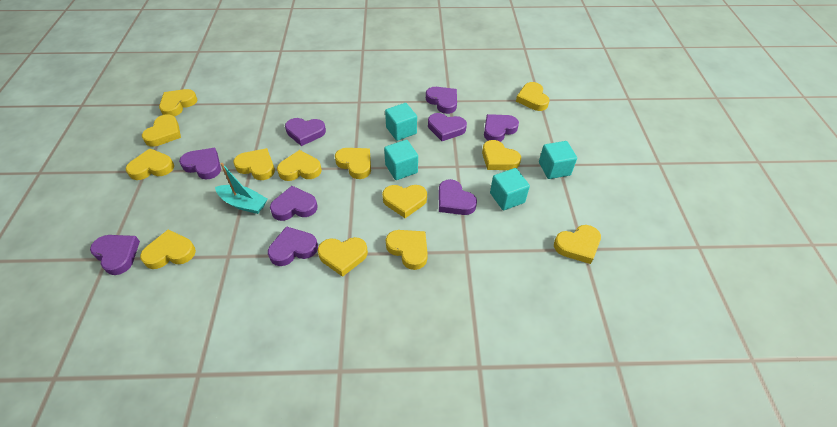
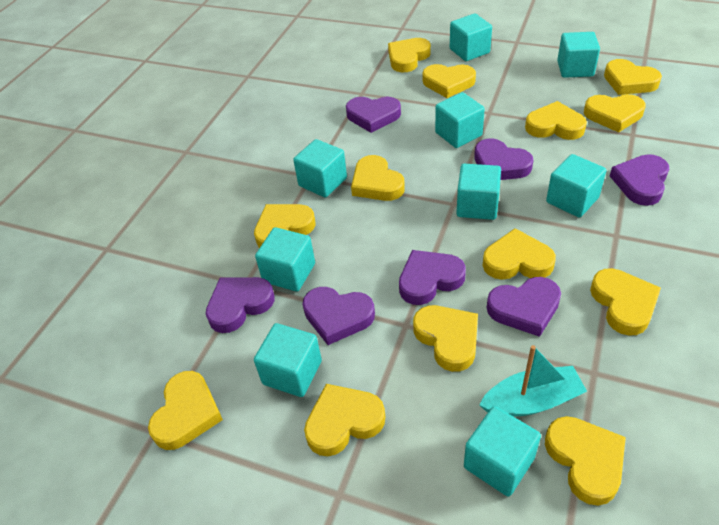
purple heart: 9 -> 7
turquoise cube: 4 -> 9

